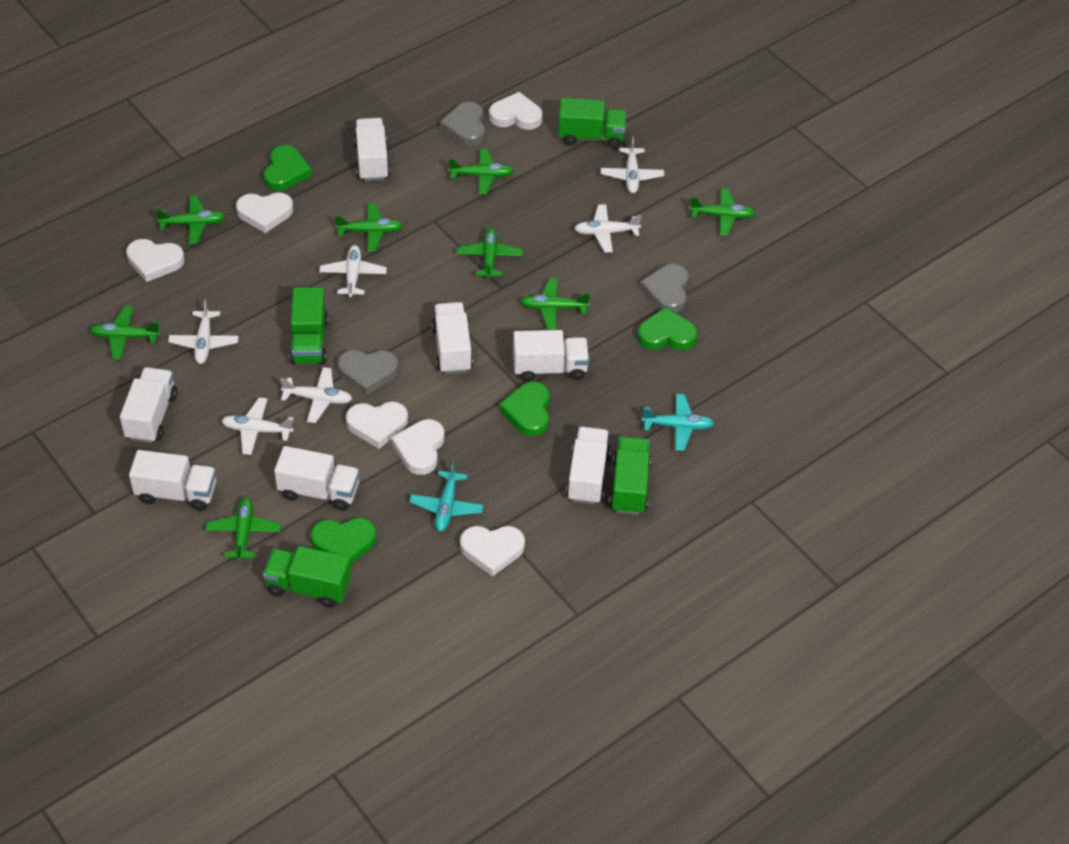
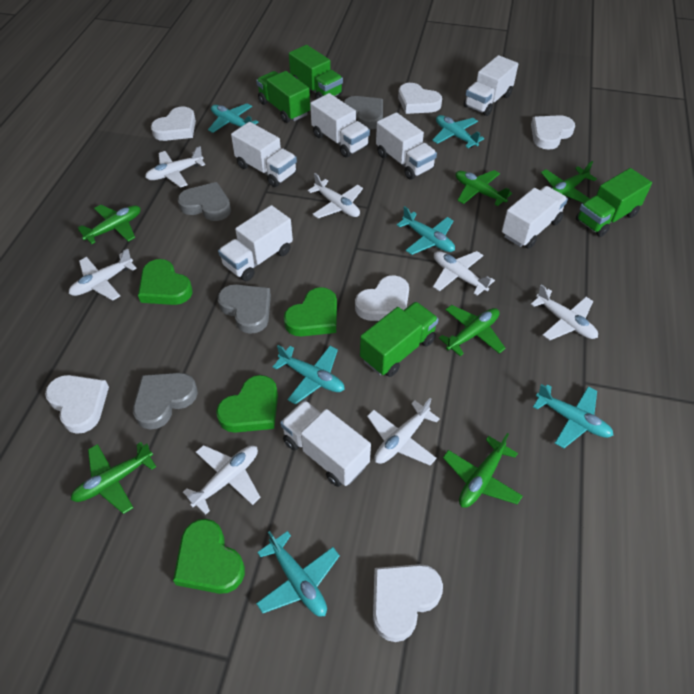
green plane: 8 -> 6
grey heart: 3 -> 4
turquoise plane: 2 -> 6
white plane: 6 -> 7

